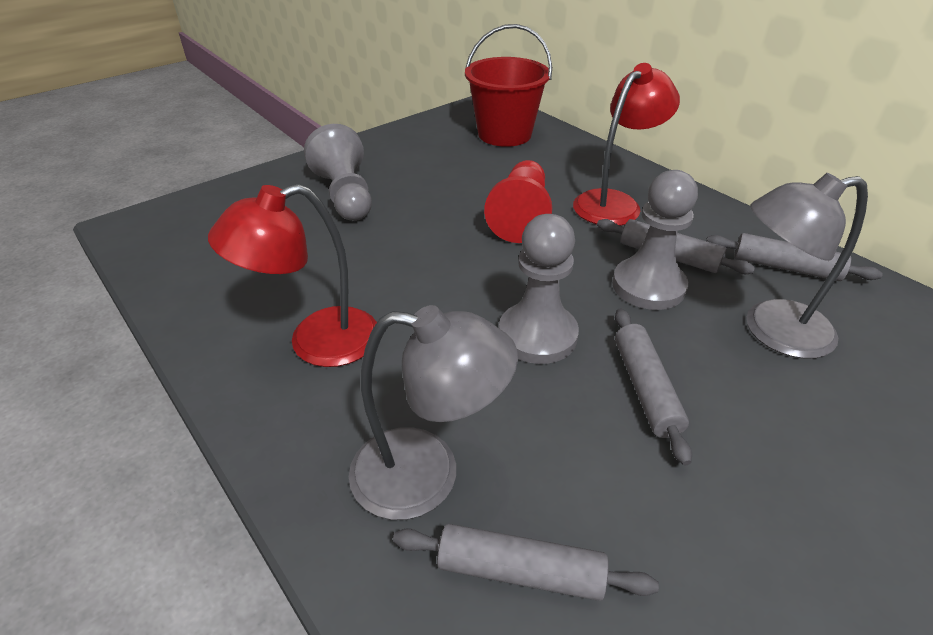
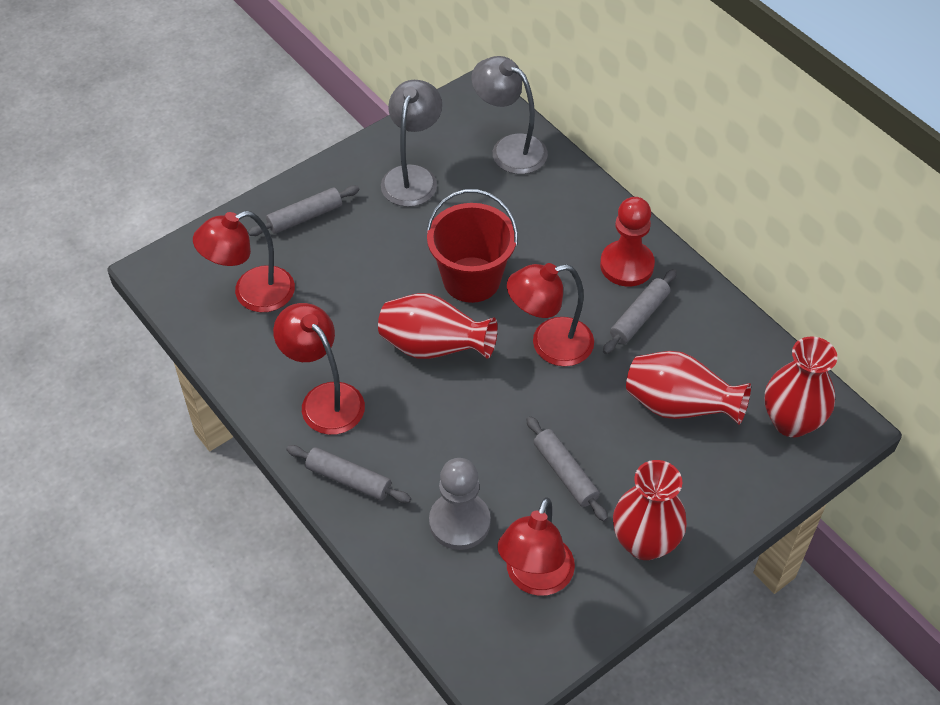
grey pawn: 3 -> 1
red lamp: 2 -> 4
red vase: 0 -> 4

